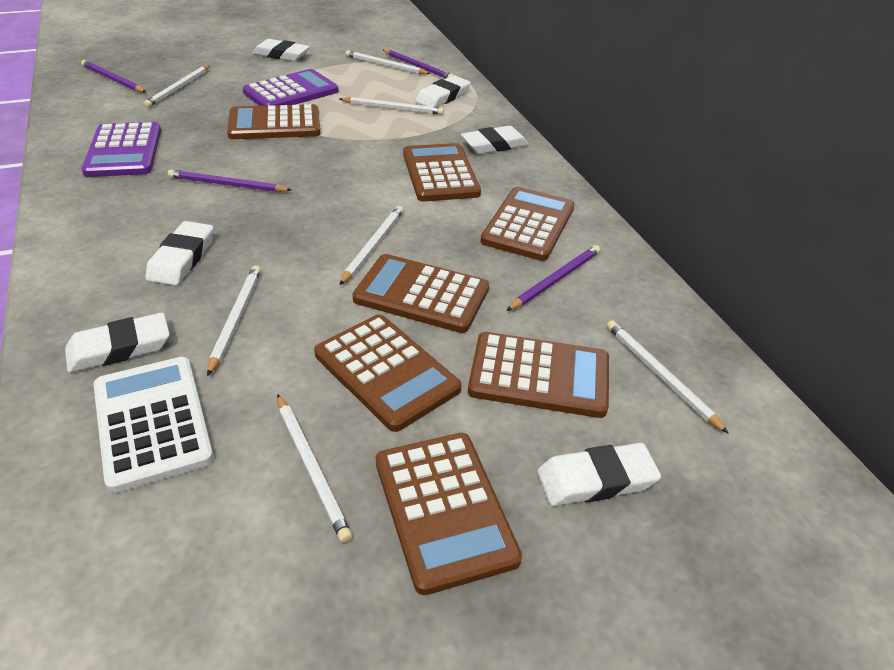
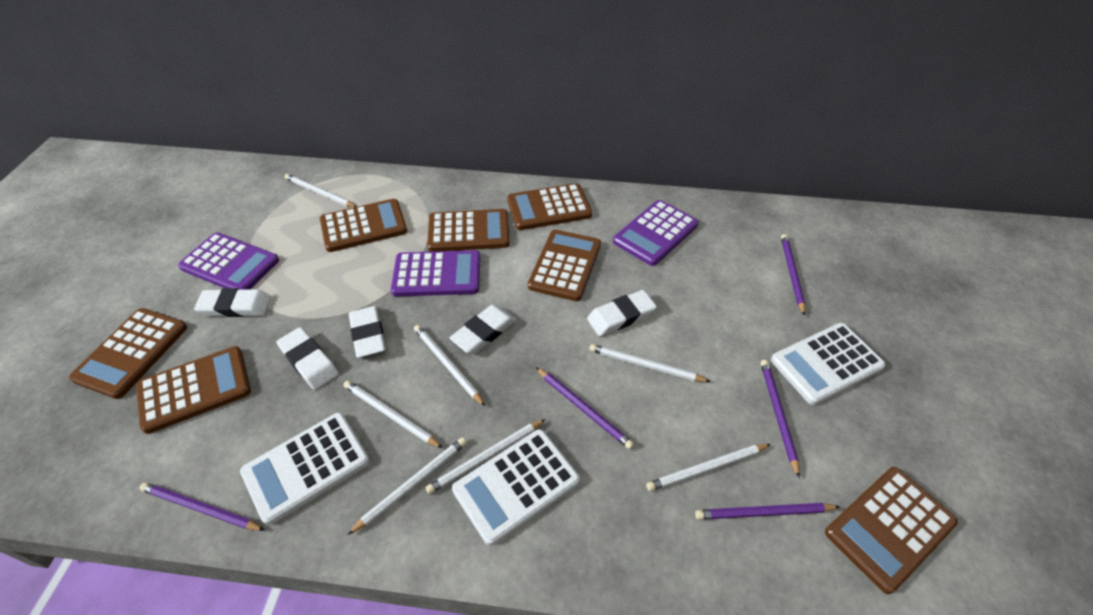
purple calculator: 2 -> 3
purple pencil: 4 -> 5
white calculator: 1 -> 3
white eraser: 6 -> 5

